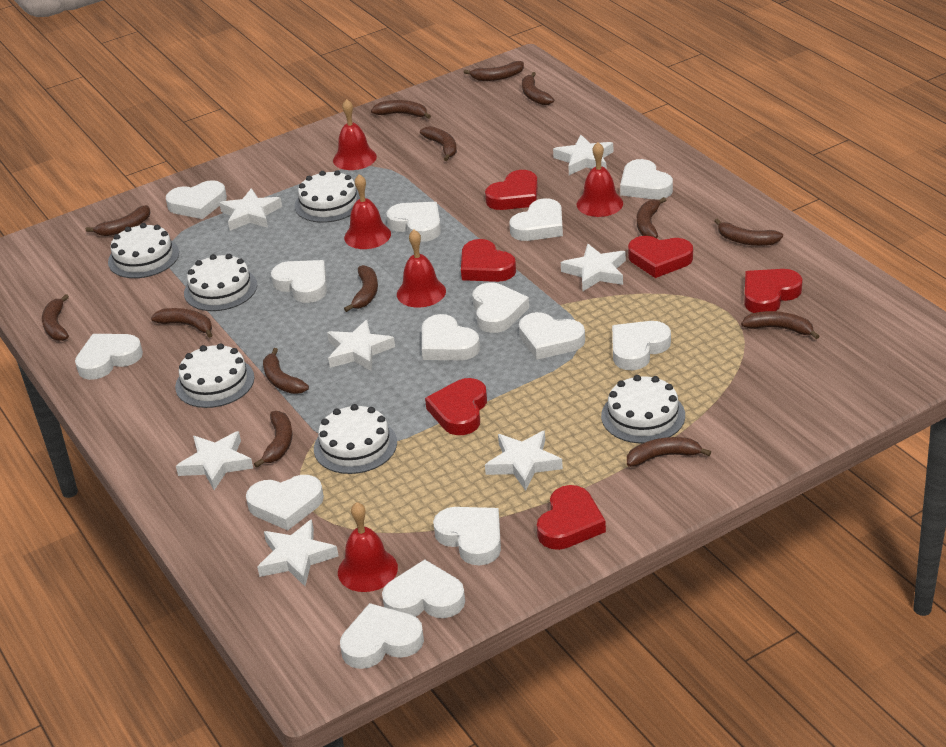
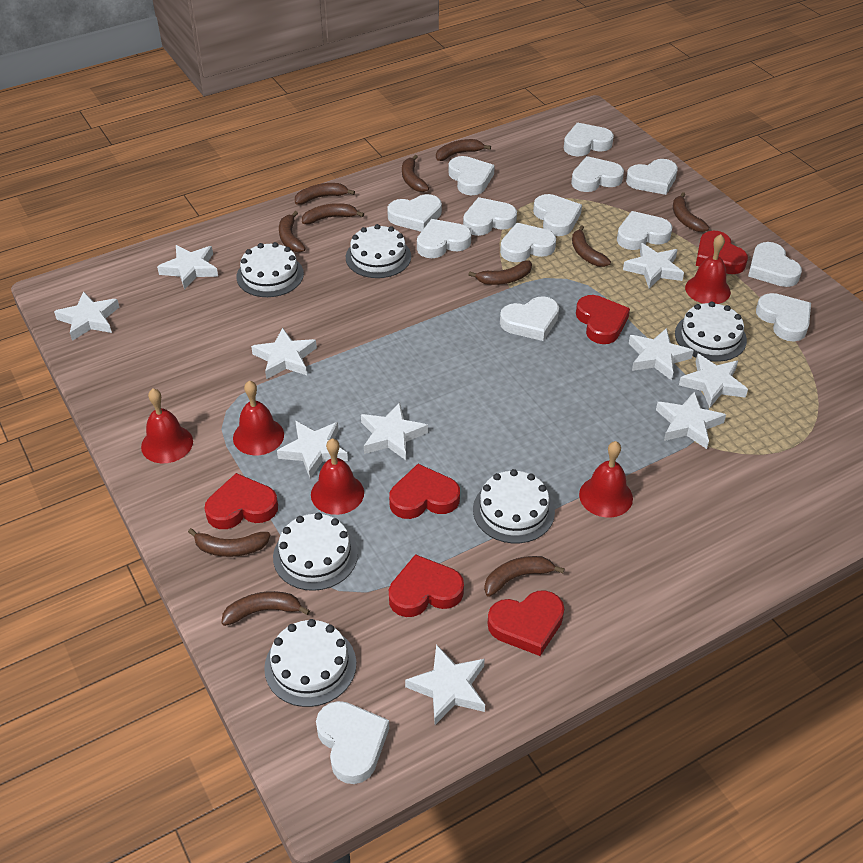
brown banana: 14 -> 11
white star: 7 -> 10

